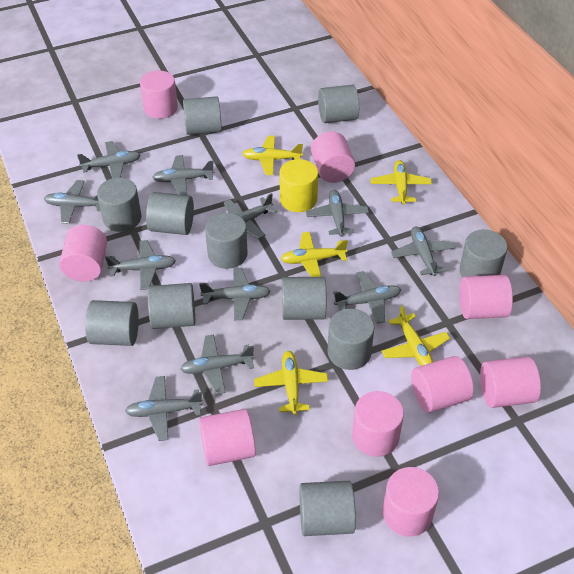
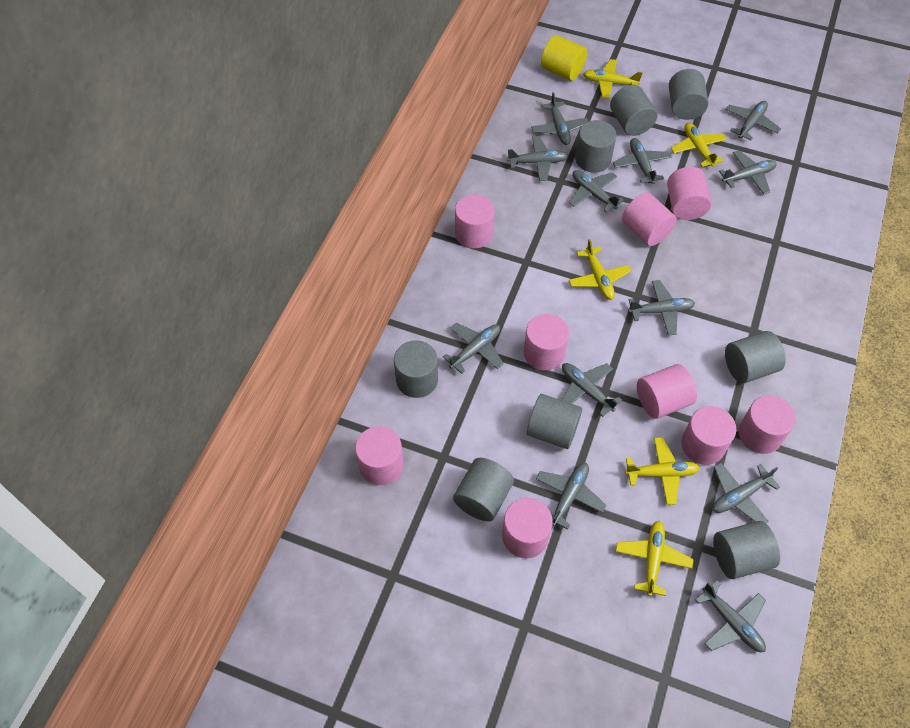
grey cylinder: 11 -> 8
grey plane: 11 -> 12

